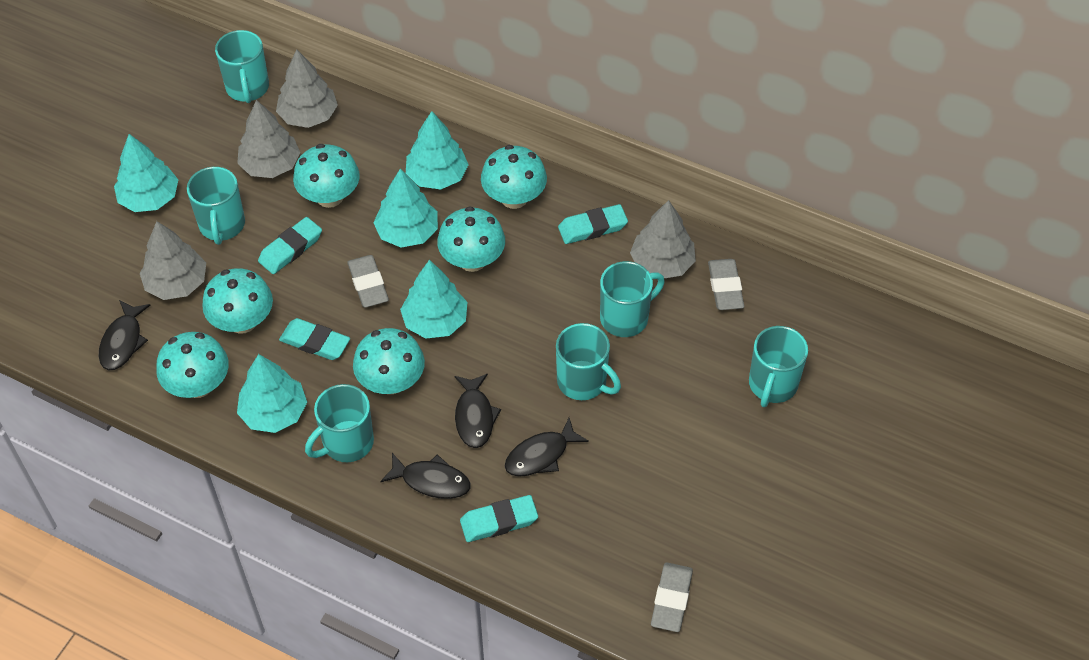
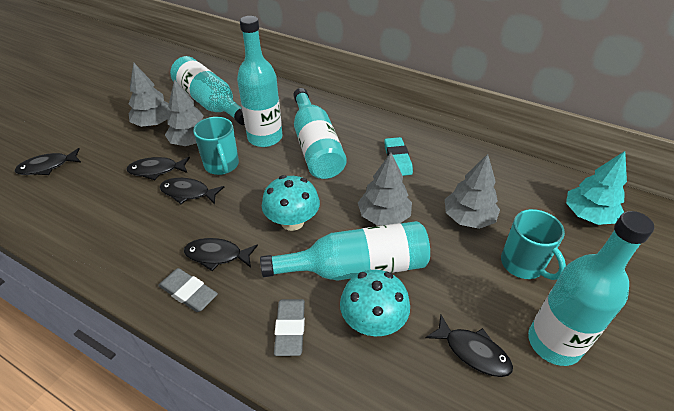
black fish: 4 -> 5
grey eraser: 3 -> 2
turquoise bottle: 0 -> 5
turquoise eraser: 4 -> 1
turquoise mug: 6 -> 2
turquoise mushroom: 6 -> 2
turquoise tree: 5 -> 1

